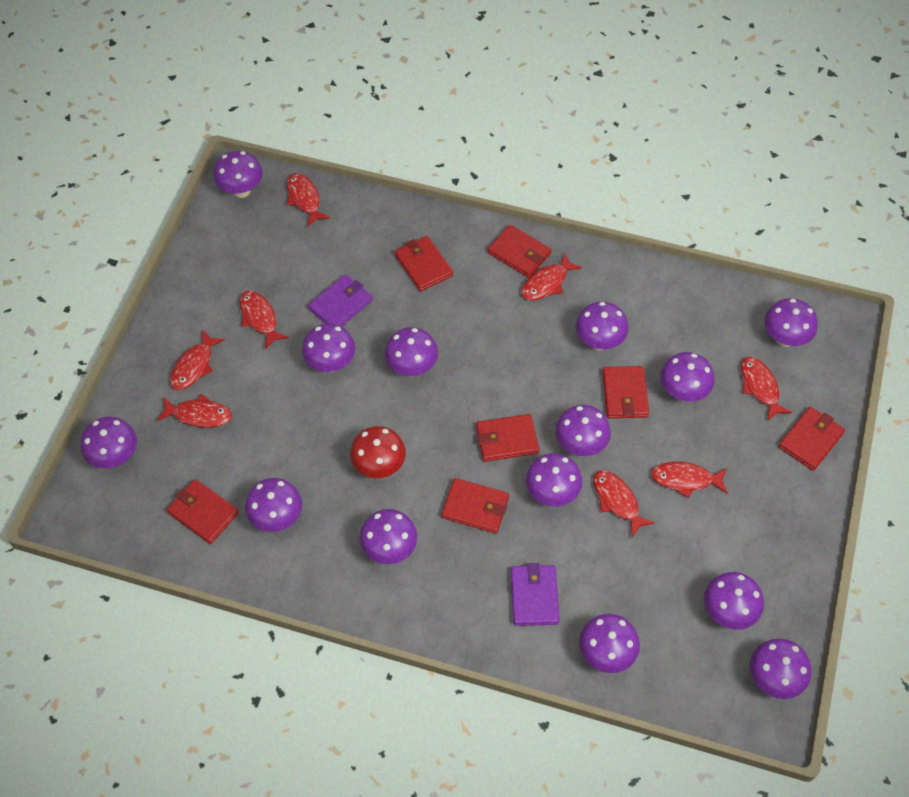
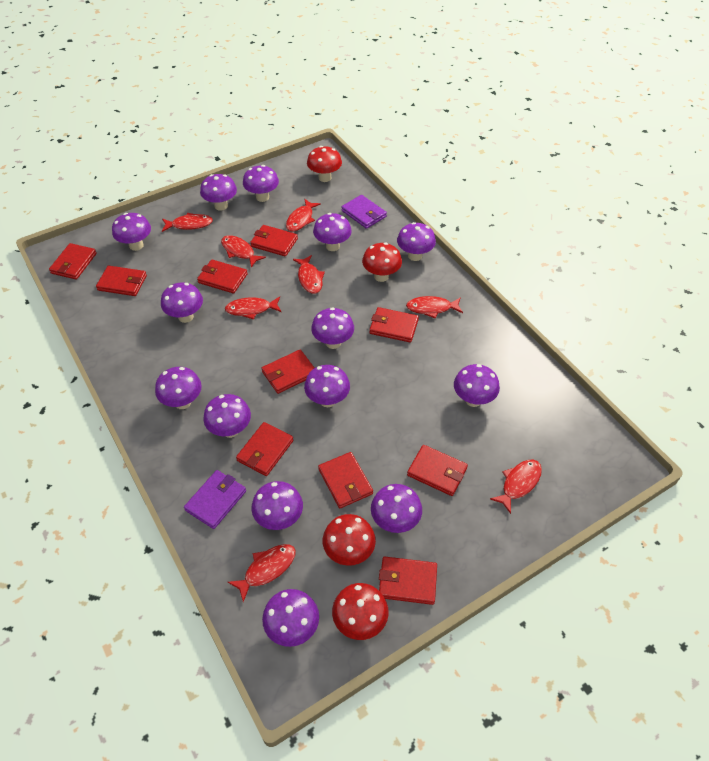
red mushroom: 1 -> 4
red wallet: 7 -> 10

